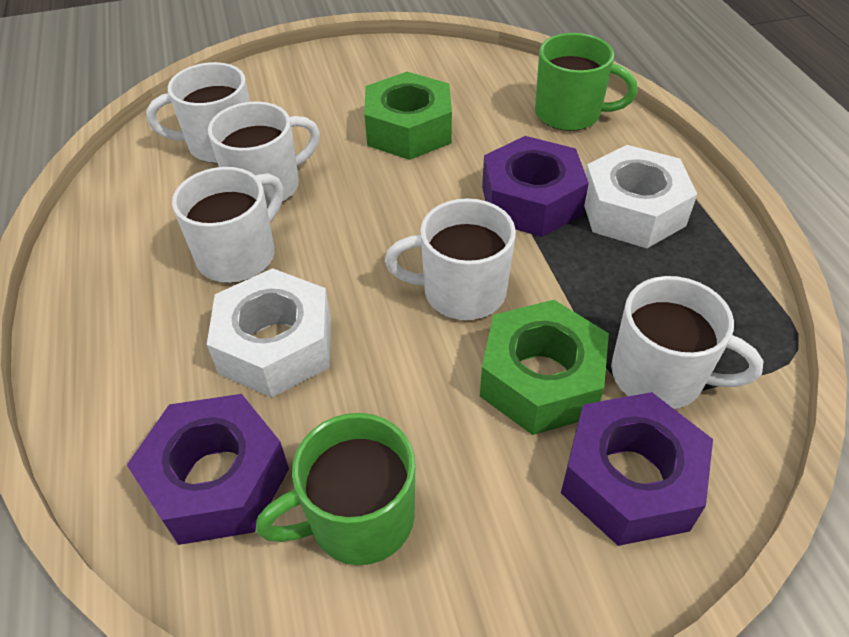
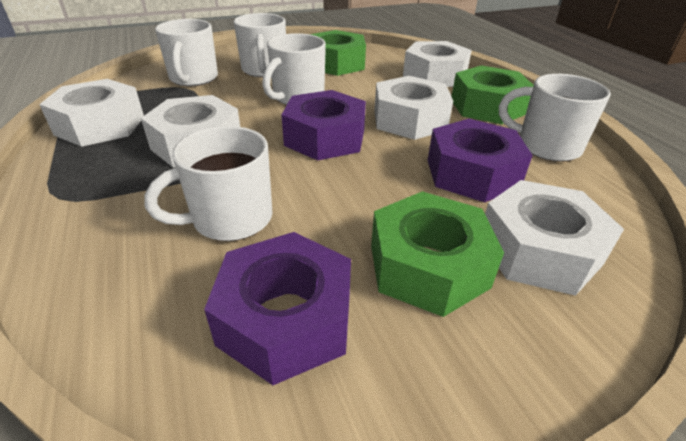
green mug: 2 -> 0
green nut: 2 -> 3
white nut: 2 -> 5

